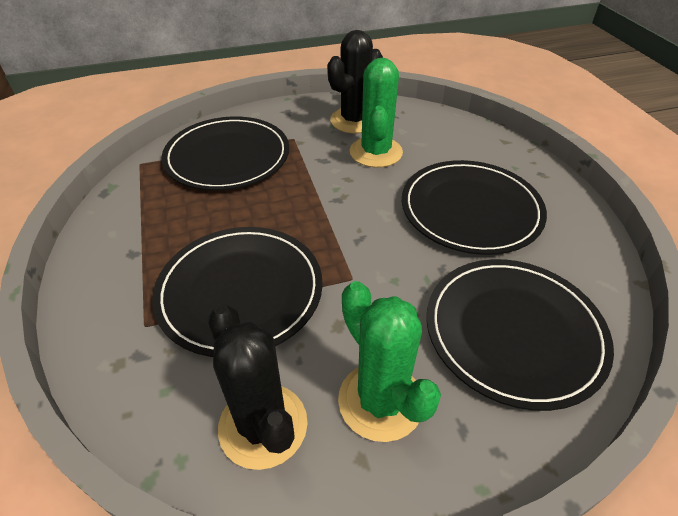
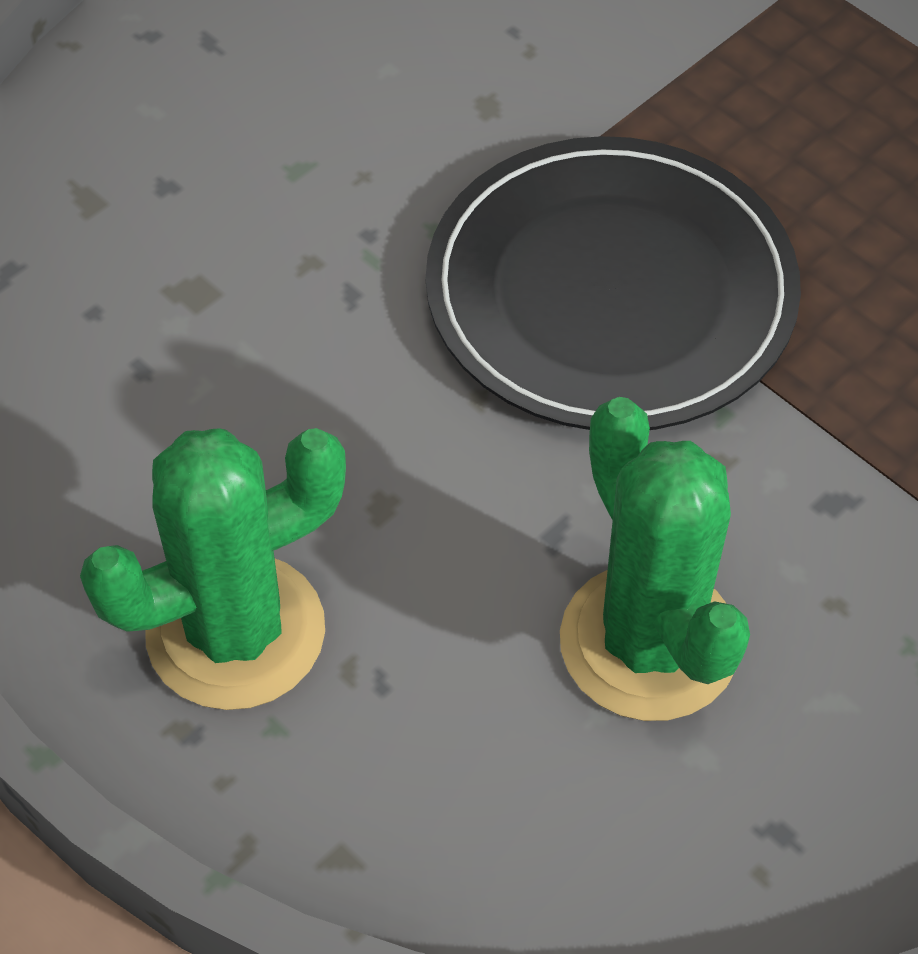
black cactus: 2 -> 0
black plate: 4 -> 1

